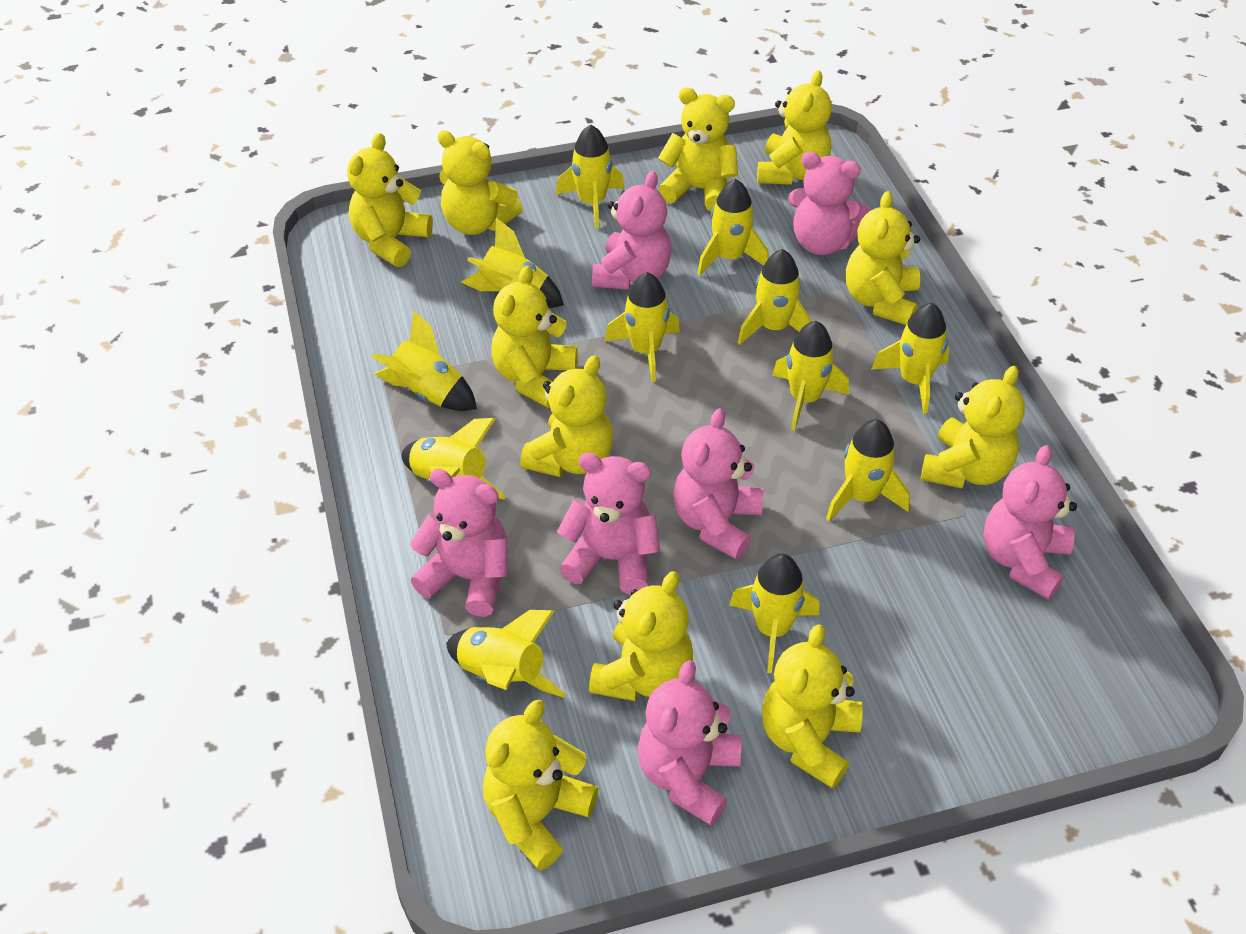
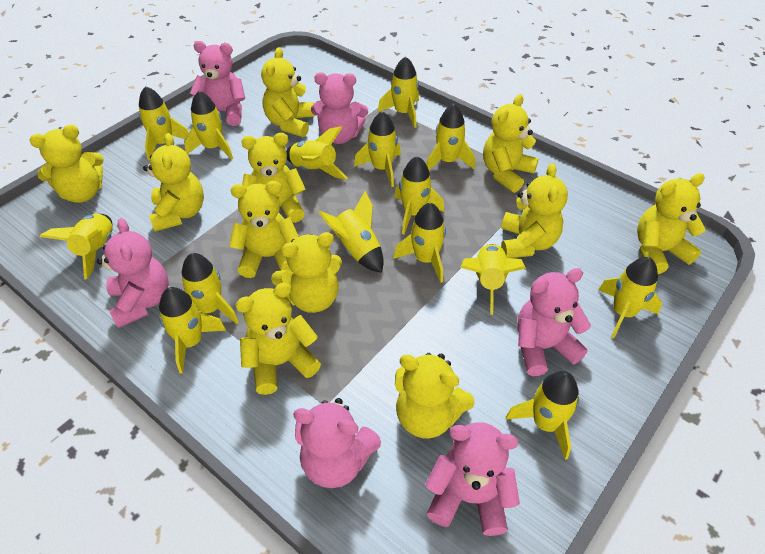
pink teddy bear: 7 -> 6
yellow rocket: 12 -> 15

